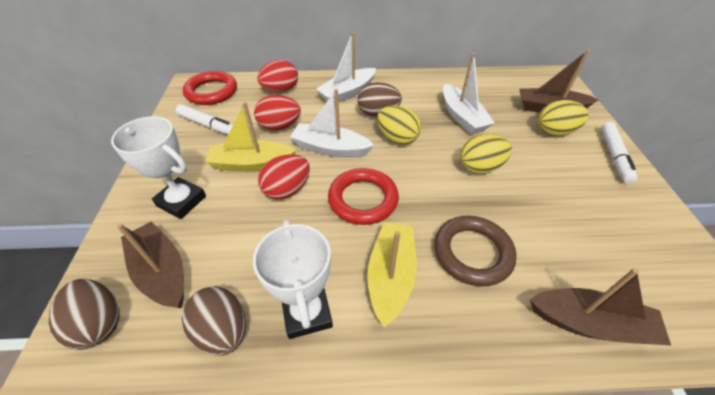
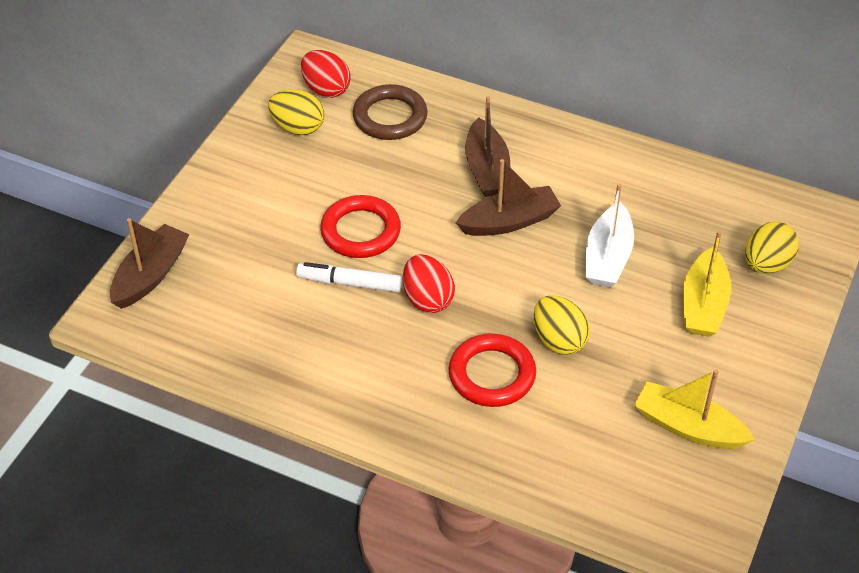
brown egg: 3 -> 0
red egg: 3 -> 2
white boat: 3 -> 1
white marker: 2 -> 1
white trophy: 2 -> 0

